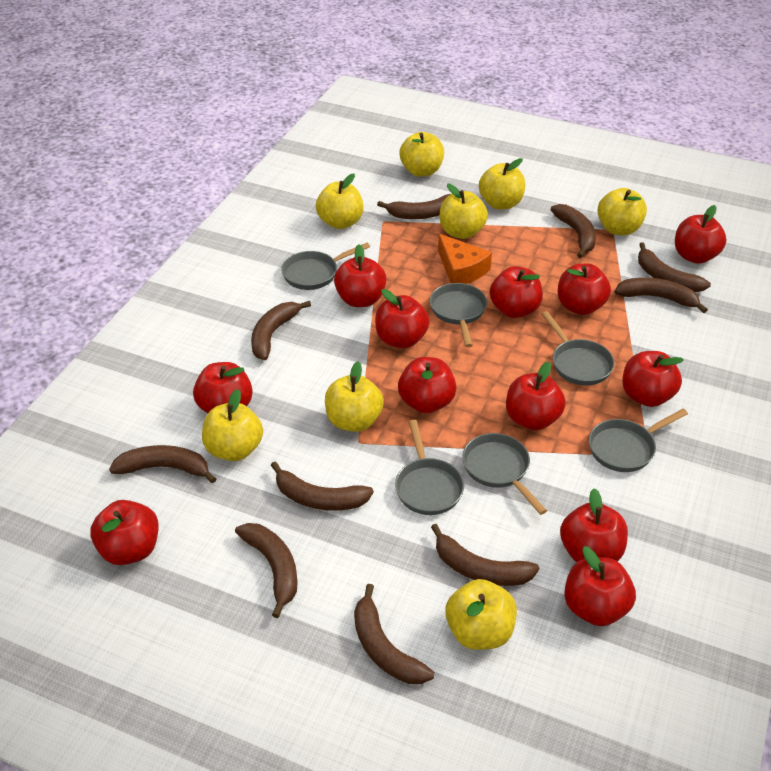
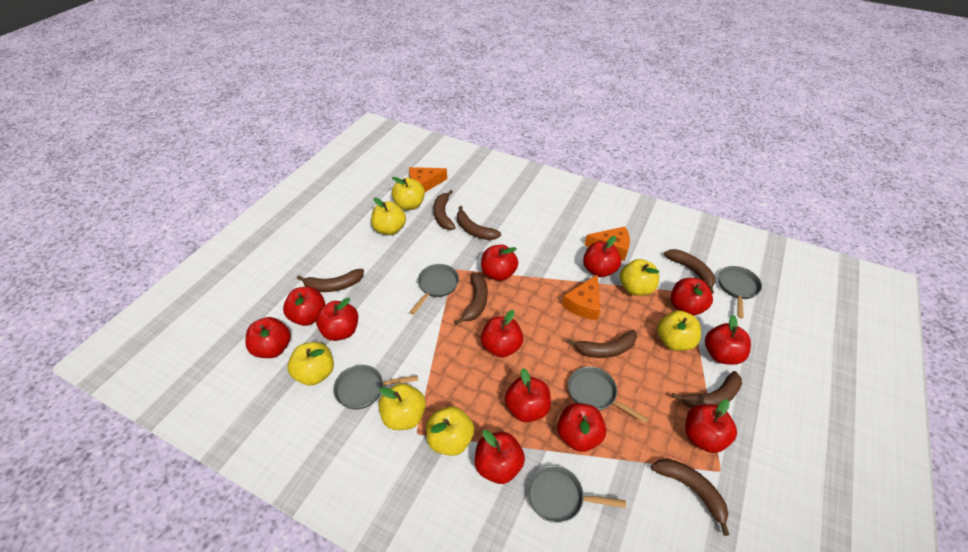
brown banana: 10 -> 8
grey pan: 6 -> 5
orange cheese: 1 -> 3
yellow apple: 8 -> 7

